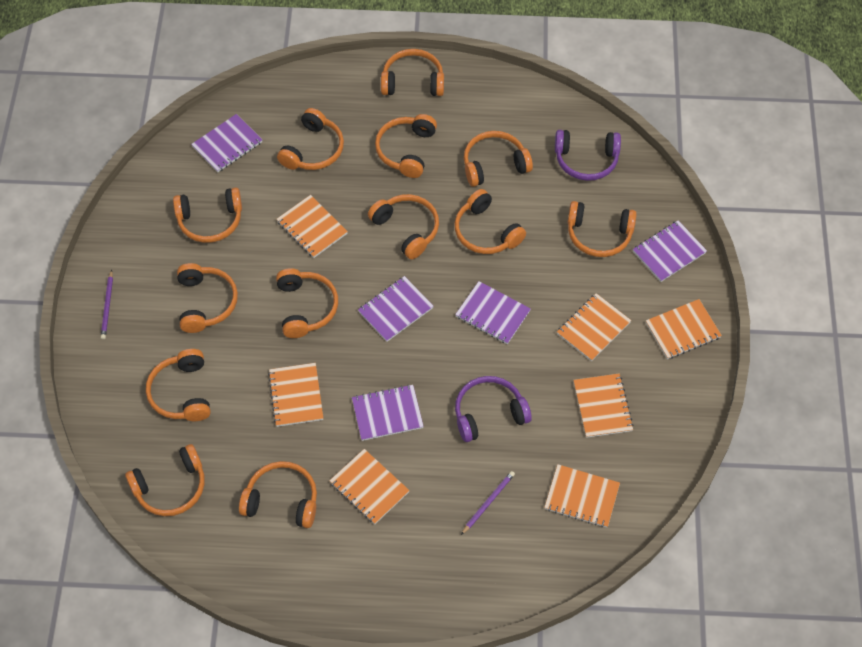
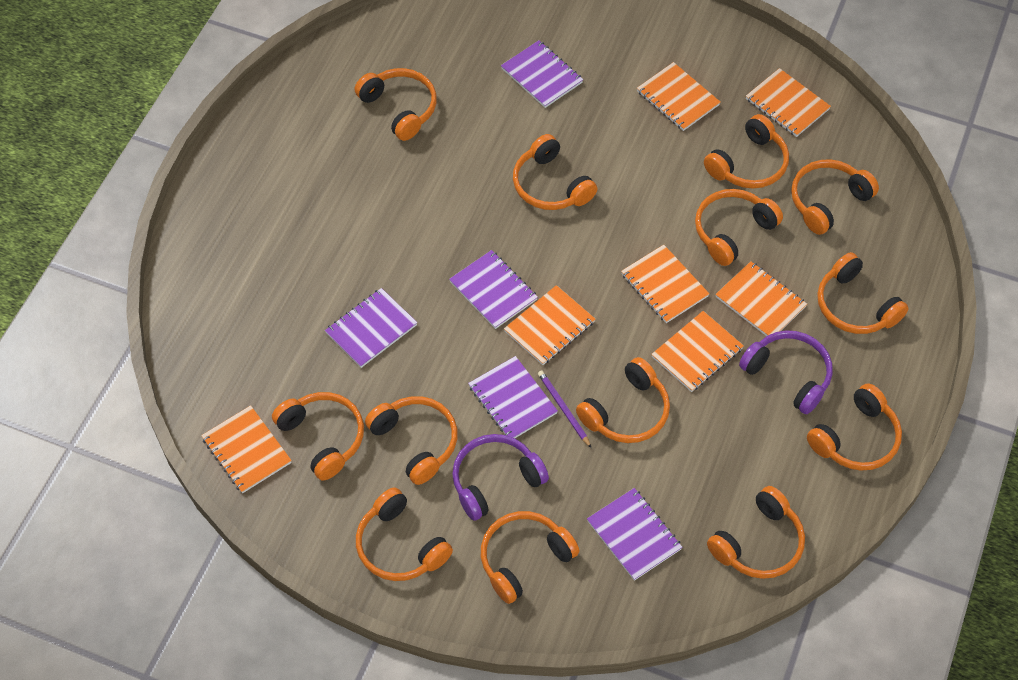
purple pencil: 2 -> 1

